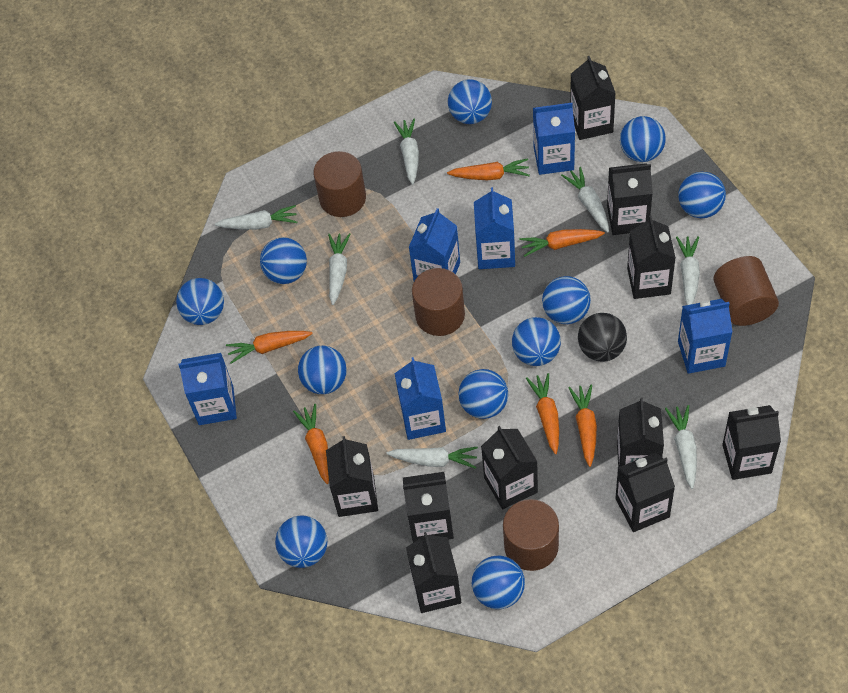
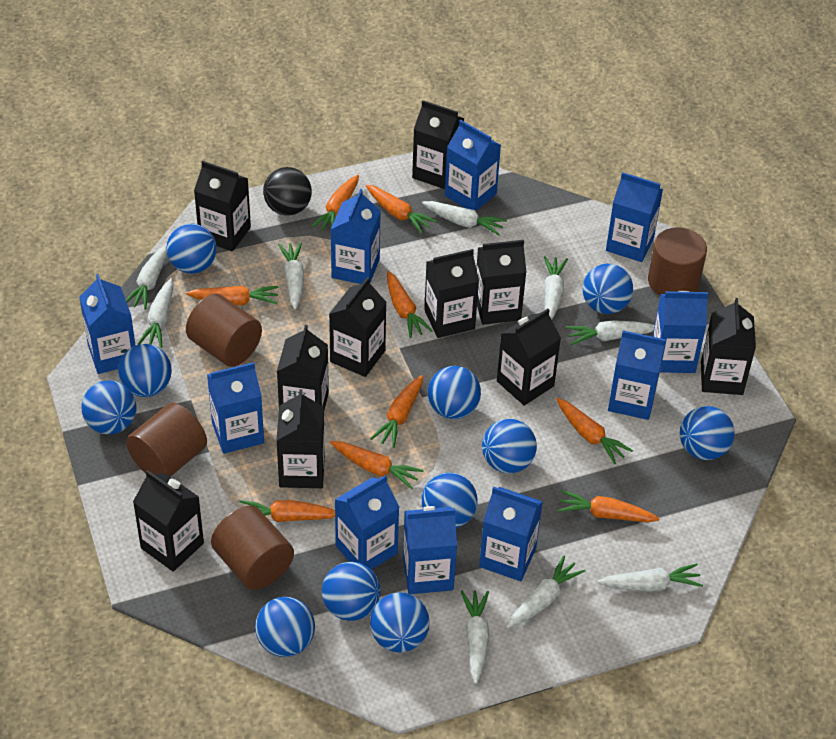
blue carton: 6 -> 10
orange carrot: 6 -> 9
white carrot: 7 -> 9

